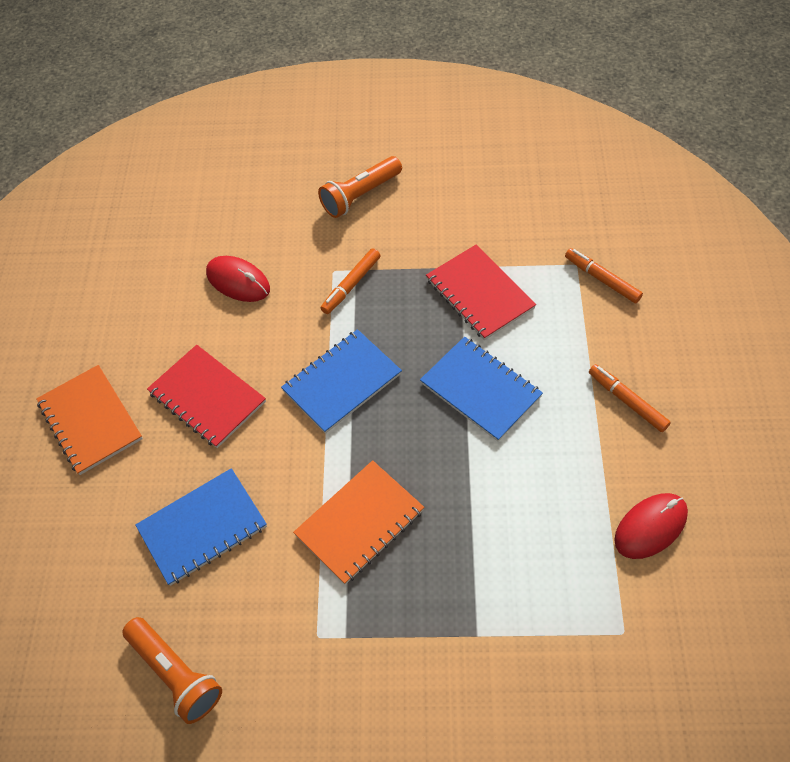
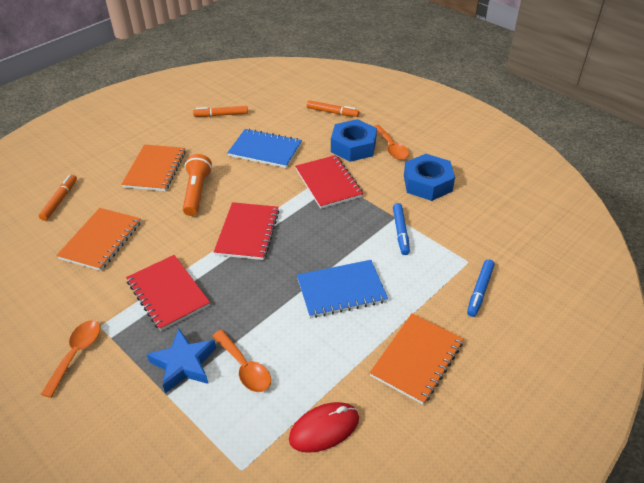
blue marker: 0 -> 2
blue notebook: 3 -> 2
blue nut: 0 -> 2
blue star: 0 -> 1
orange flashlight: 2 -> 1
orange notebook: 2 -> 3
orange spoon: 0 -> 3
red mouse: 2 -> 1
red notebook: 2 -> 3

